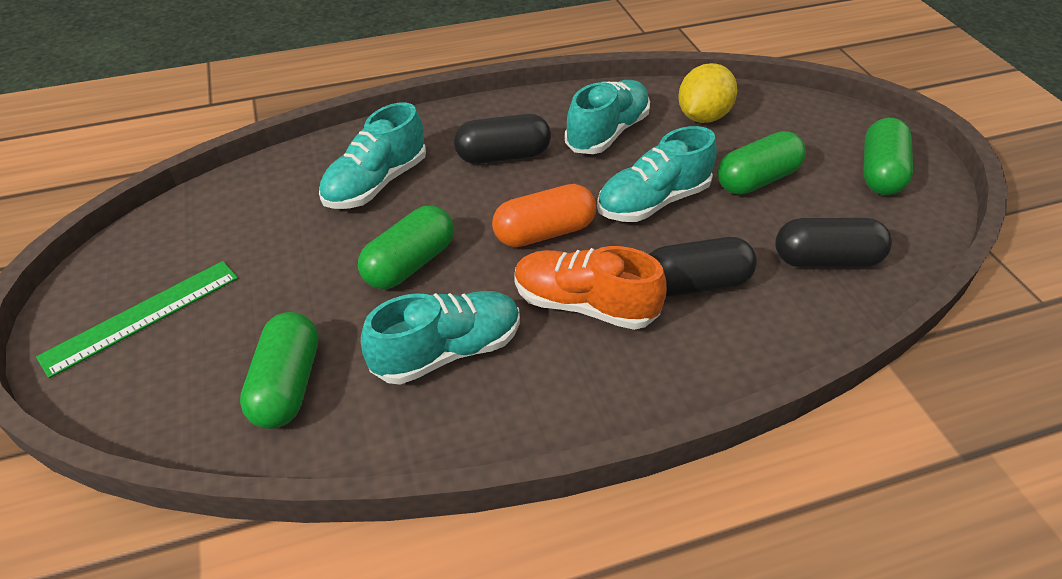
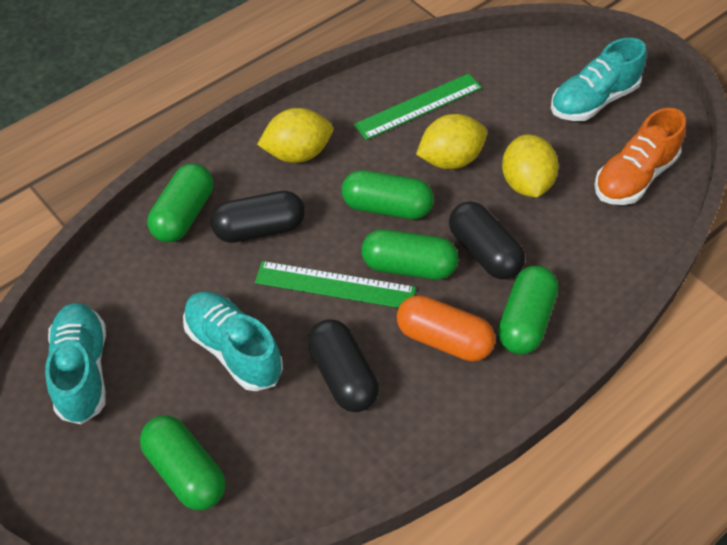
green capsule: 4 -> 5
green ruler: 1 -> 2
turquoise shoe: 4 -> 3
yellow lemon: 1 -> 3

